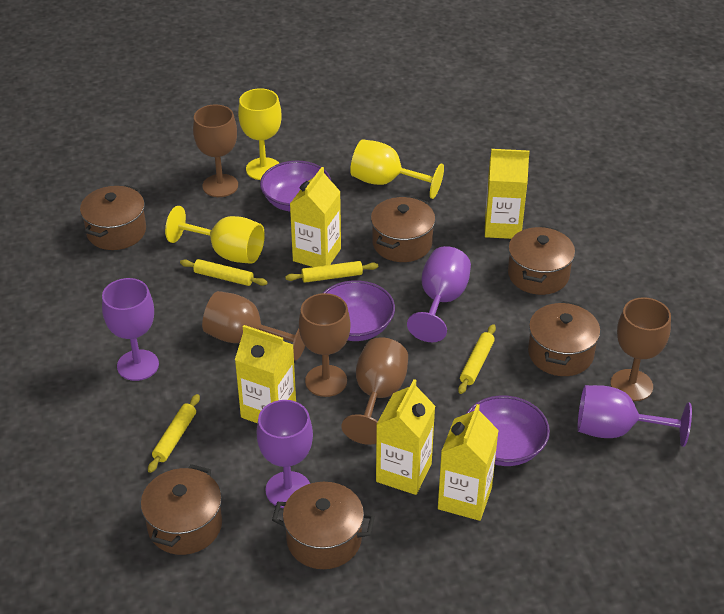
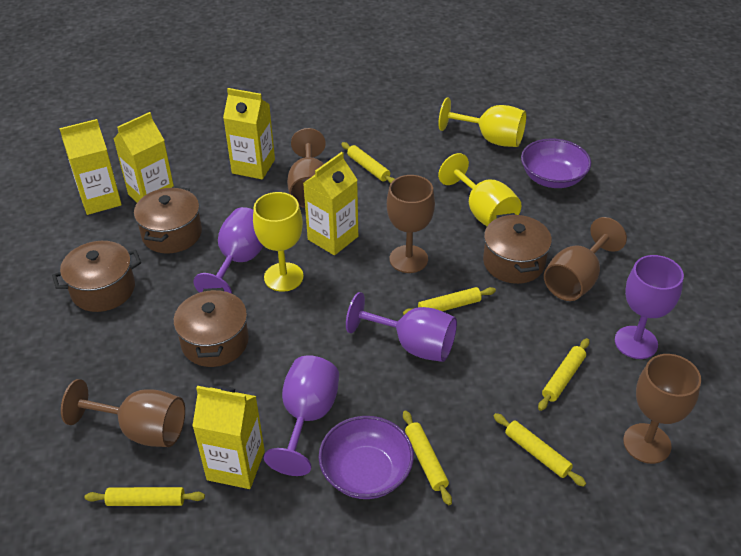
brown pot: 6 -> 4
purple bowl: 3 -> 2
yellow rolling pin: 4 -> 6

